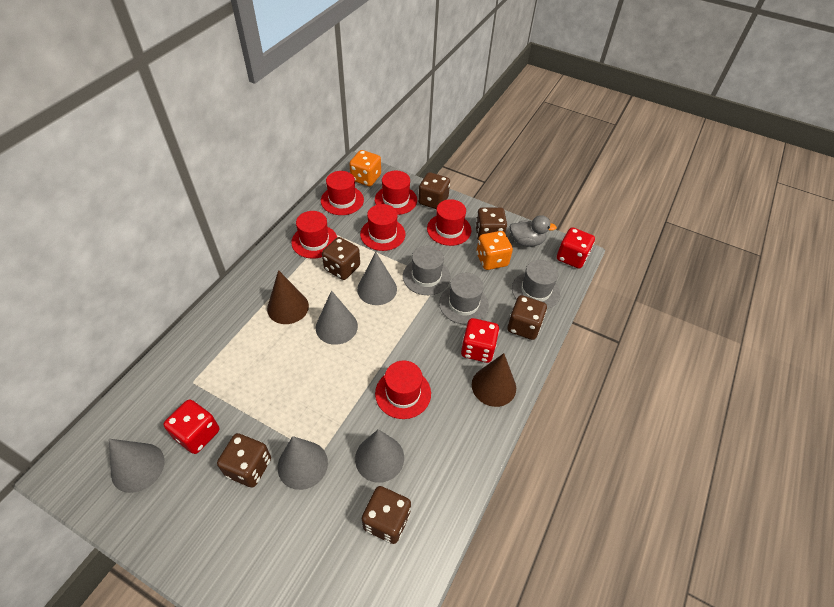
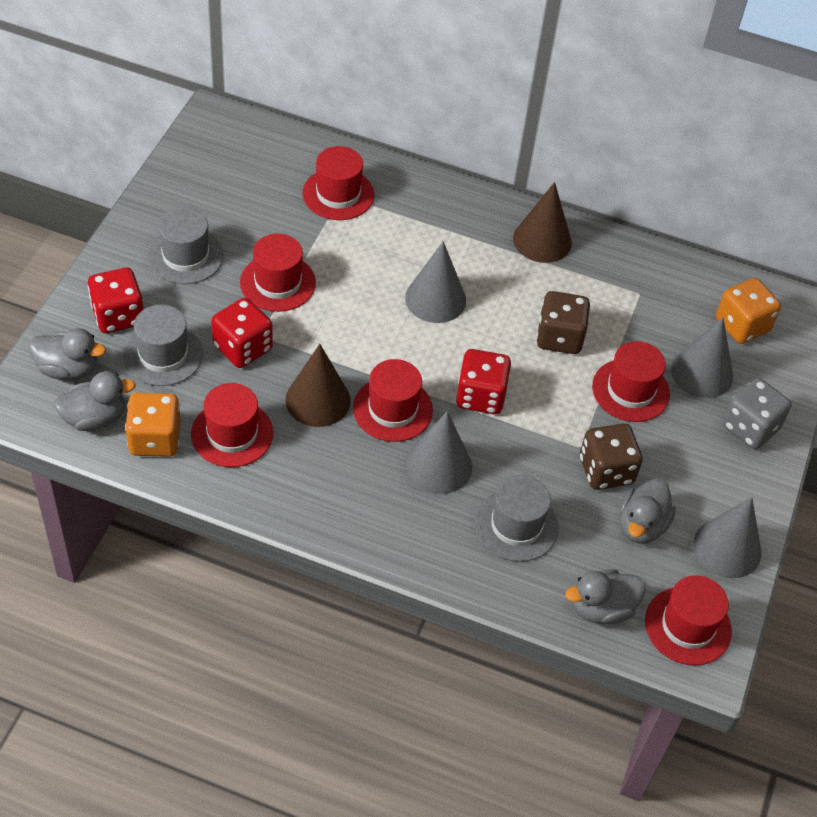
brown dice: 6 -> 2
grey cone: 5 -> 4
grey dice: 0 -> 1
grey duck: 1 -> 4

